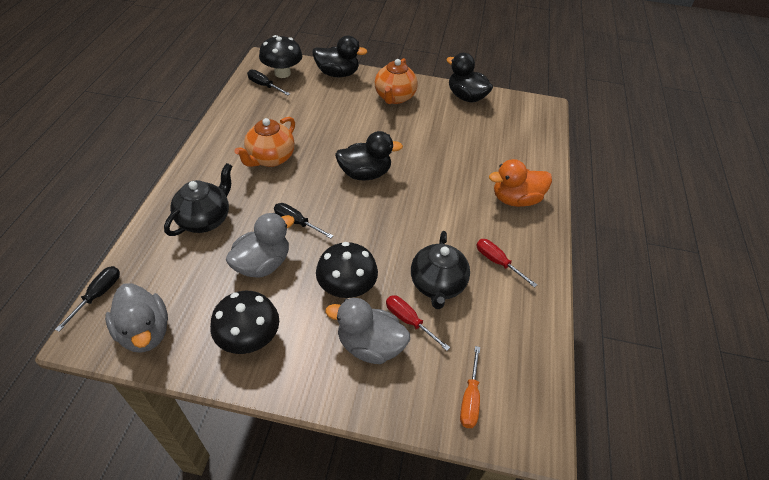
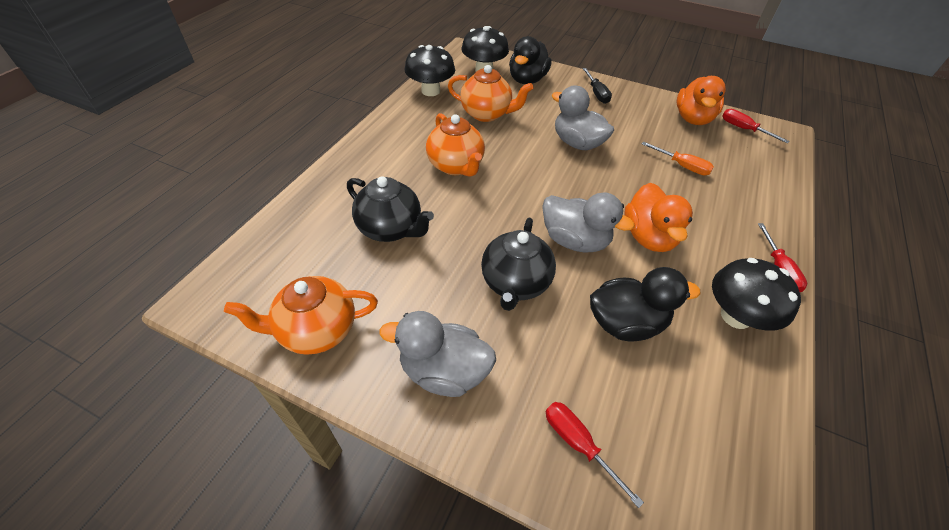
black duck: 3 -> 2
black screwdriver: 3 -> 1
orange duck: 1 -> 2
orange teapot: 2 -> 3
red screwdriver: 2 -> 3

